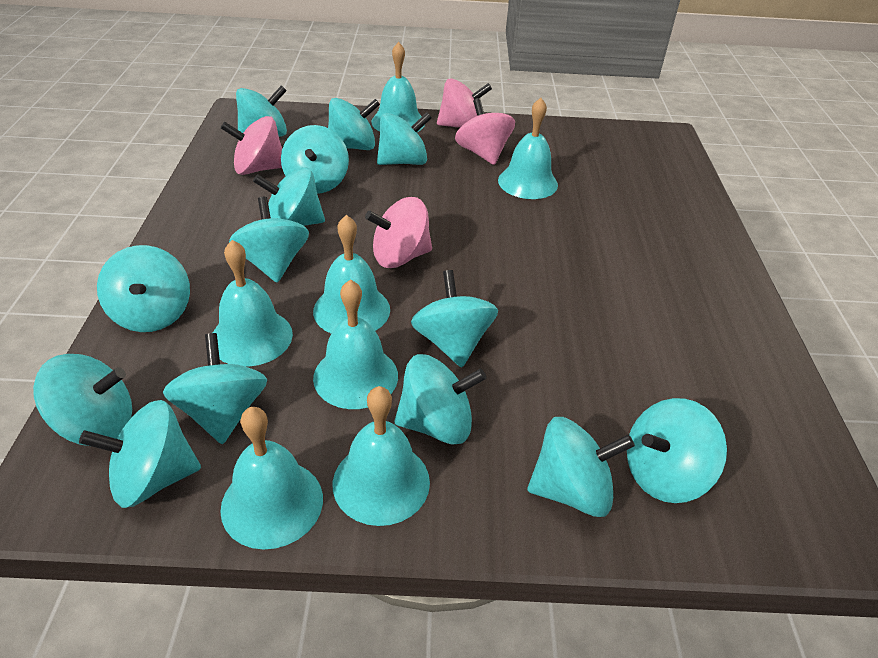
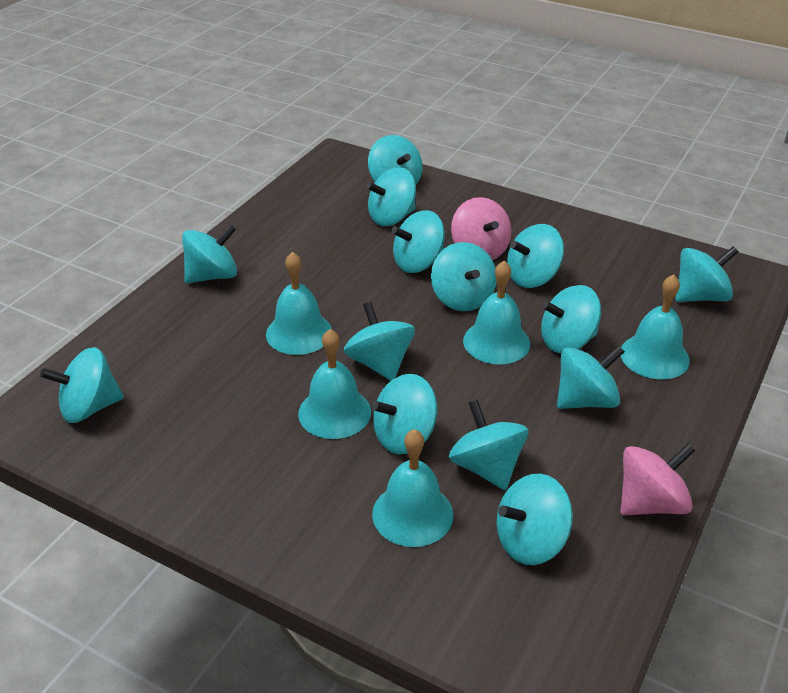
pink spinning top: 4 -> 2
turquoise bell: 7 -> 5

